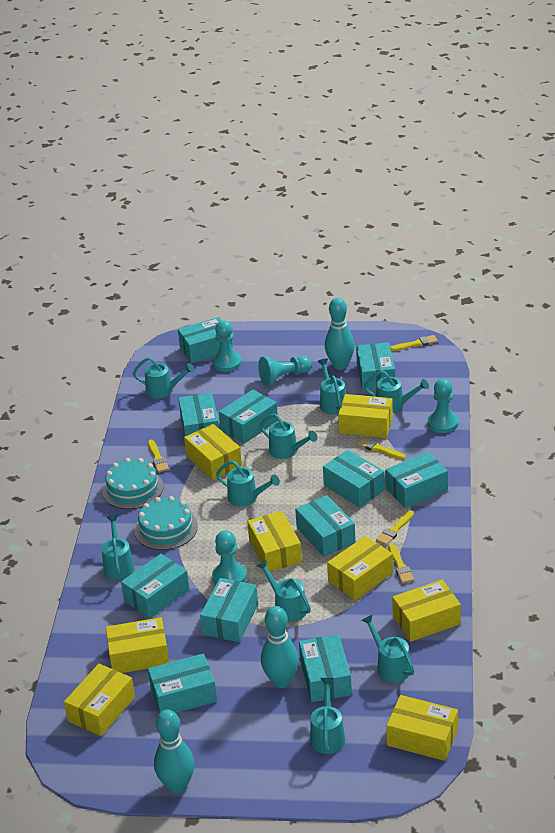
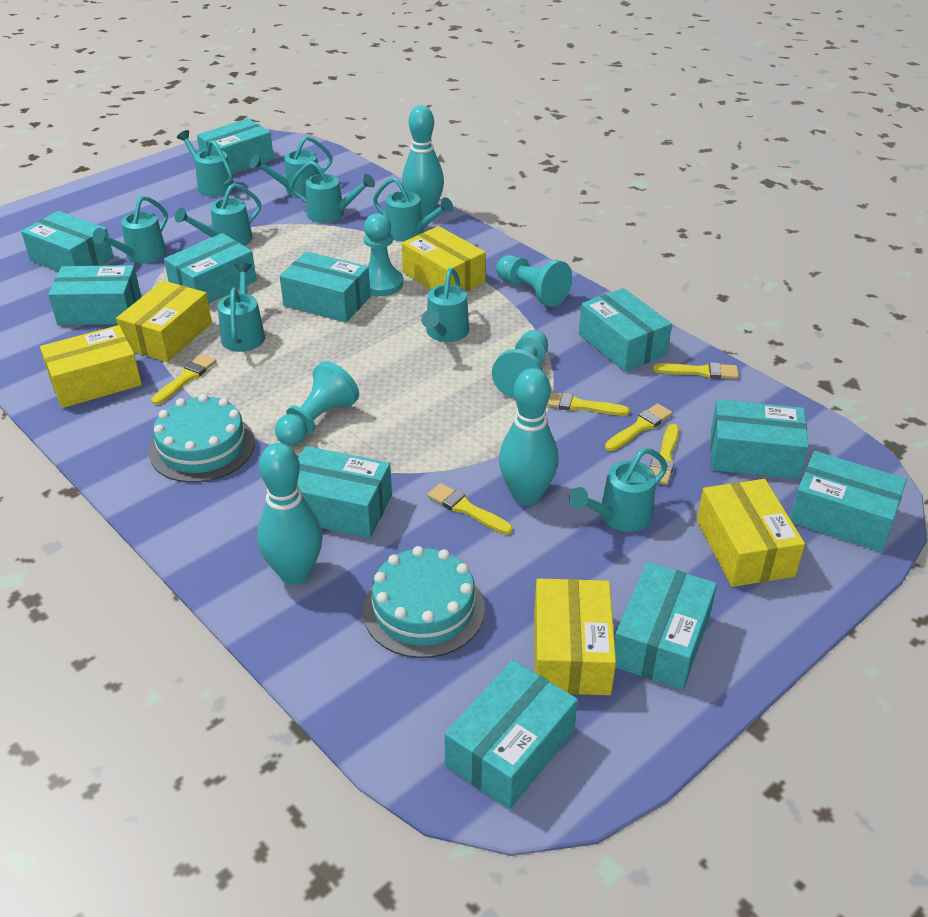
yellow box: 8 -> 5
yellow brush: 5 -> 6

